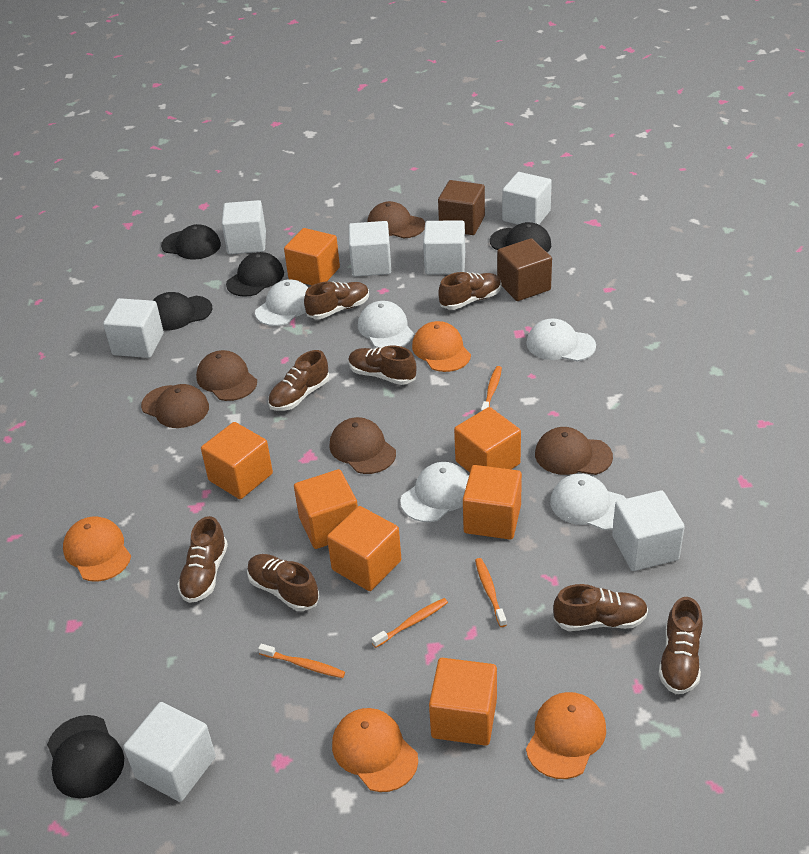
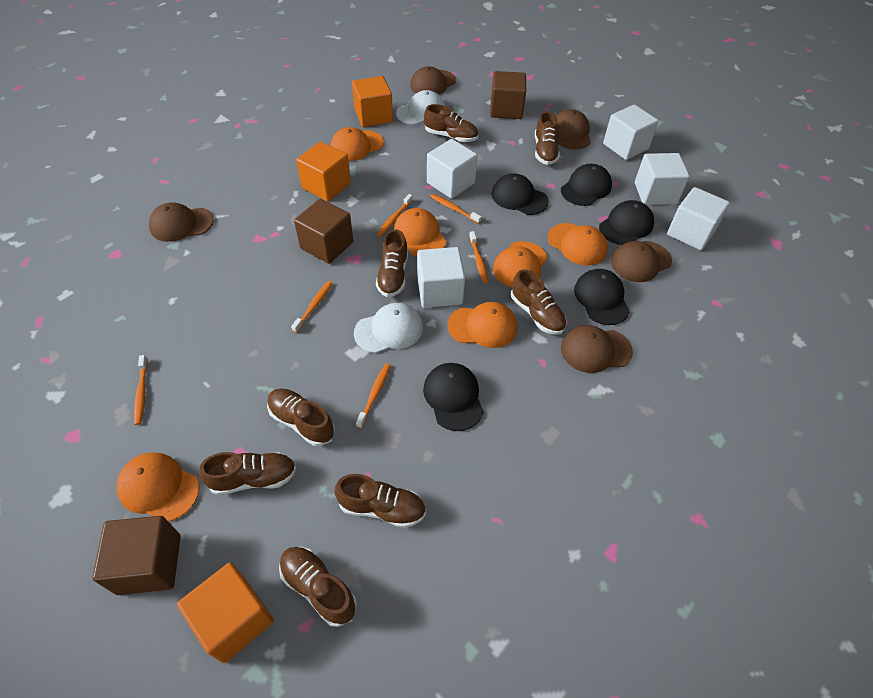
brown cube: 2 -> 3
orange cap: 4 -> 6
orange cube: 7 -> 3
orange toothbrush: 4 -> 6
white cap: 5 -> 2
white cube: 7 -> 5

